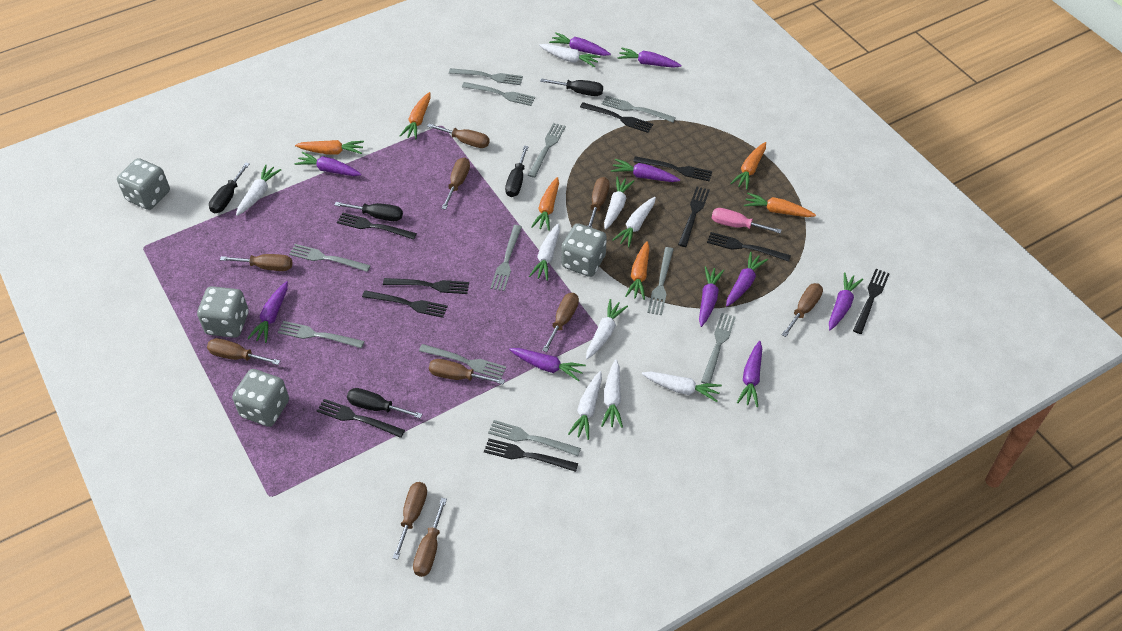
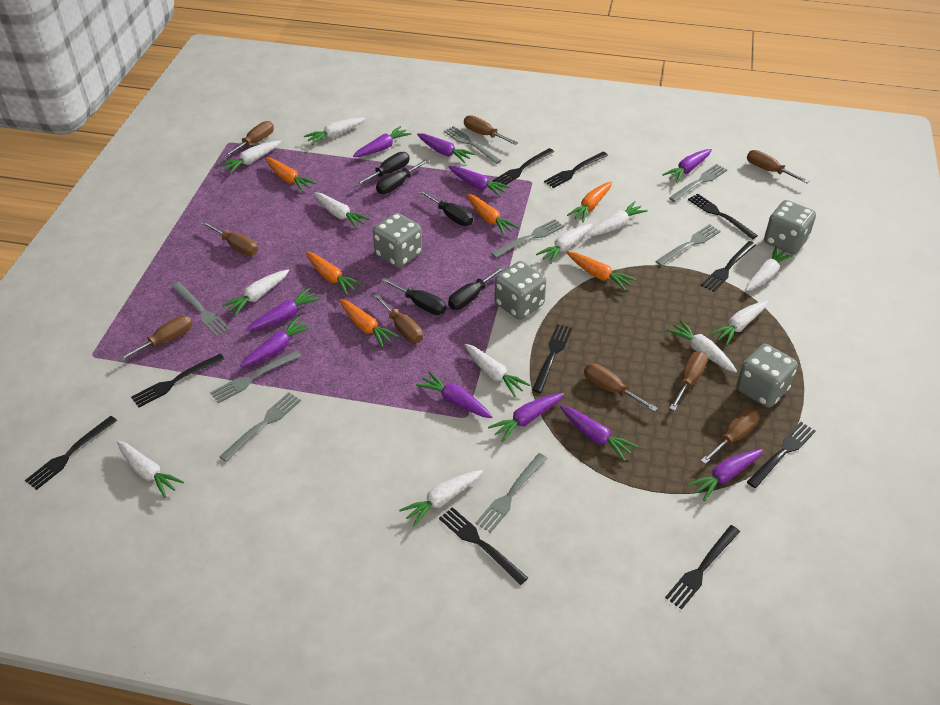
brown screwdriver: 10 -> 9
grey fork: 11 -> 8
pink screwdriver: 1 -> 0
white carrot: 9 -> 12

